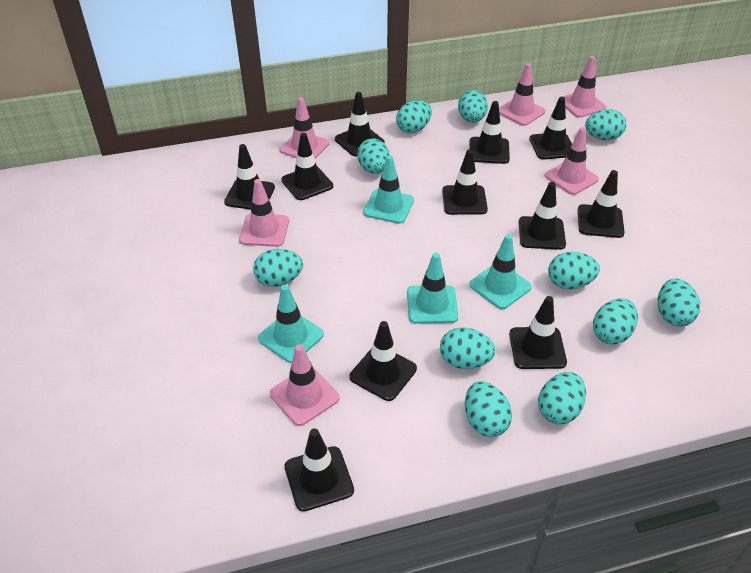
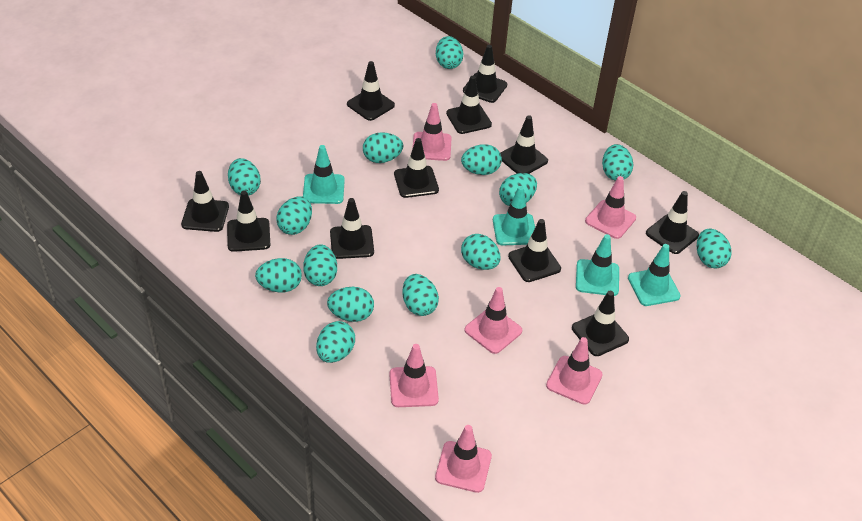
turquoise egg: 11 -> 14

